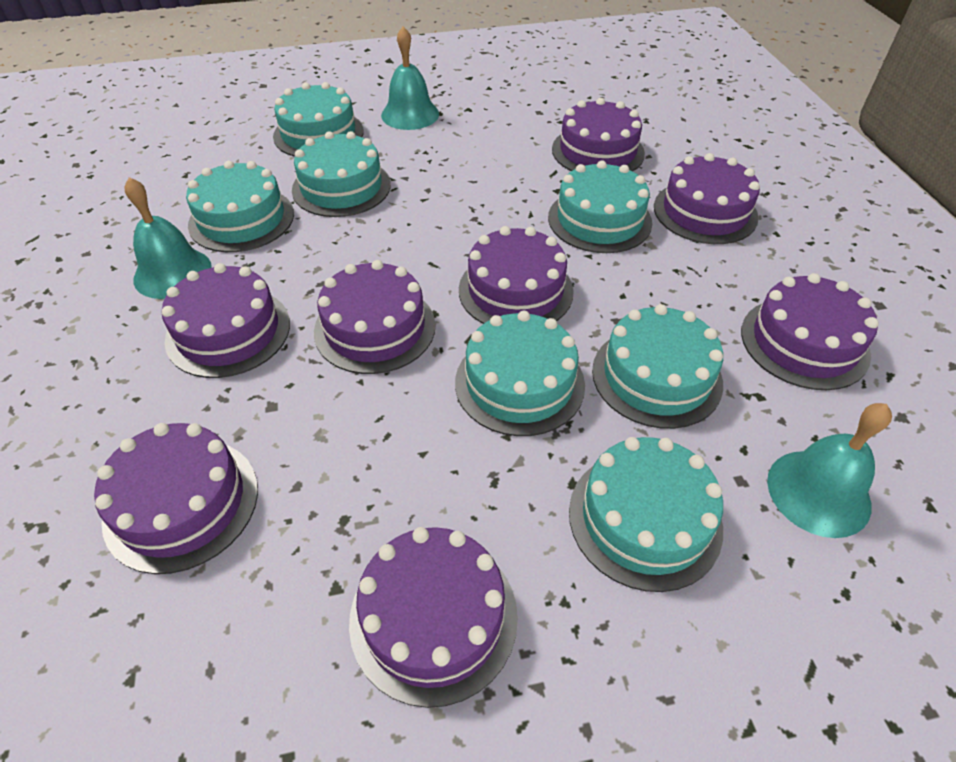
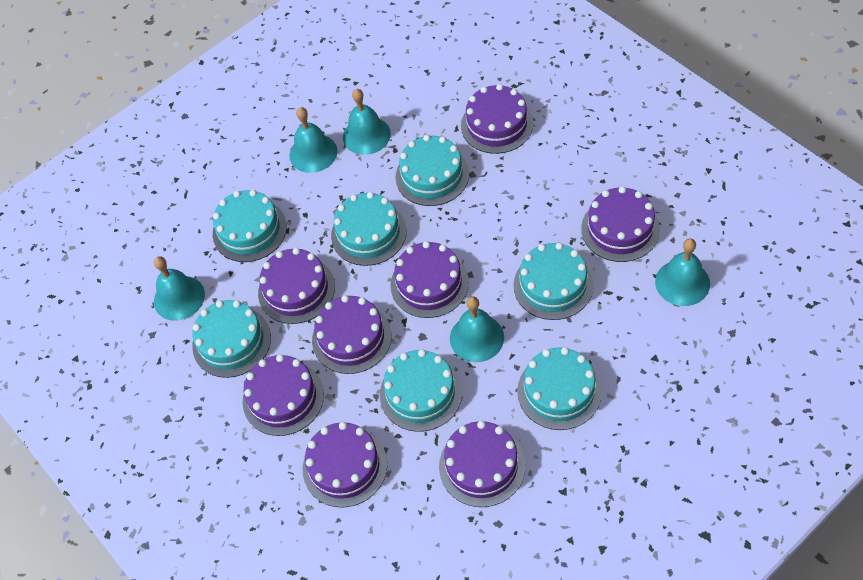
turquoise bell: 3 -> 5

